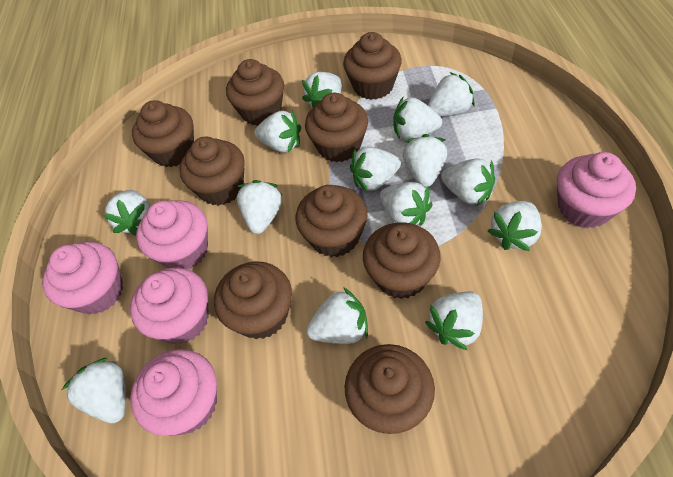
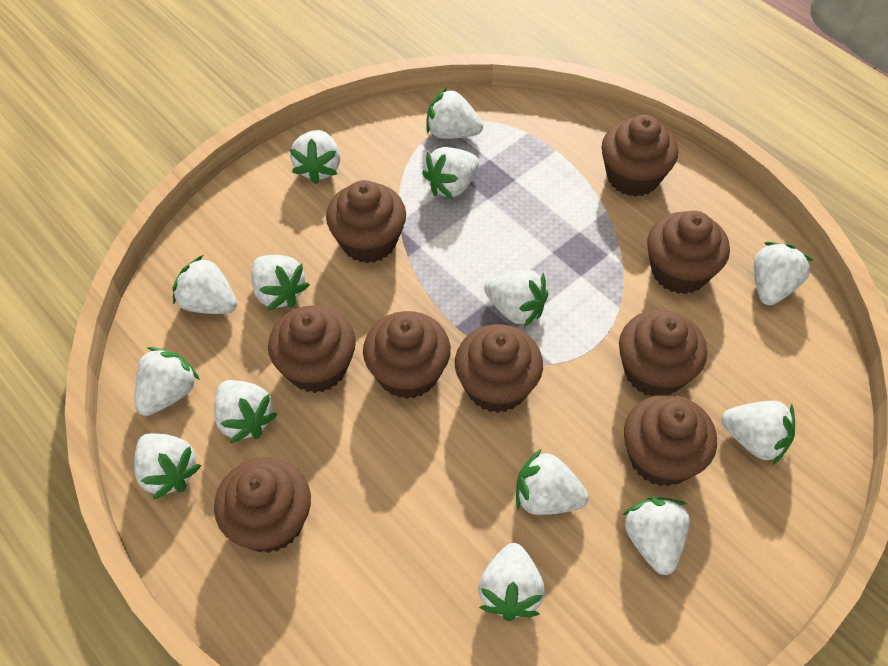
pink cupcake: 5 -> 0

